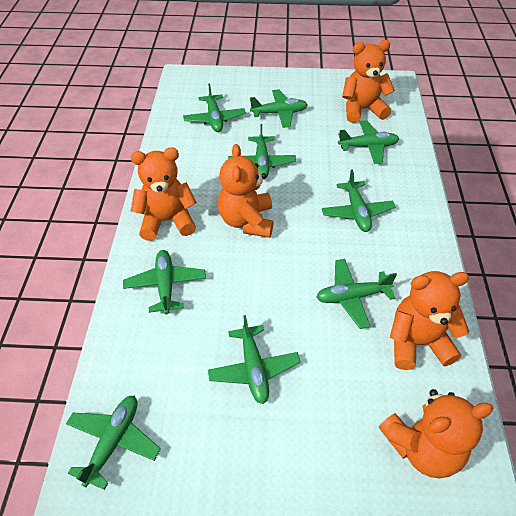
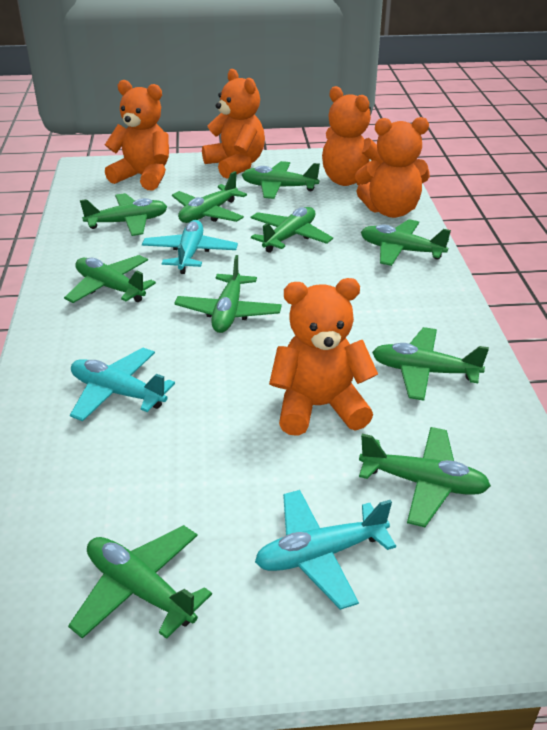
green plane: 9 -> 10
turquoise plane: 0 -> 3

